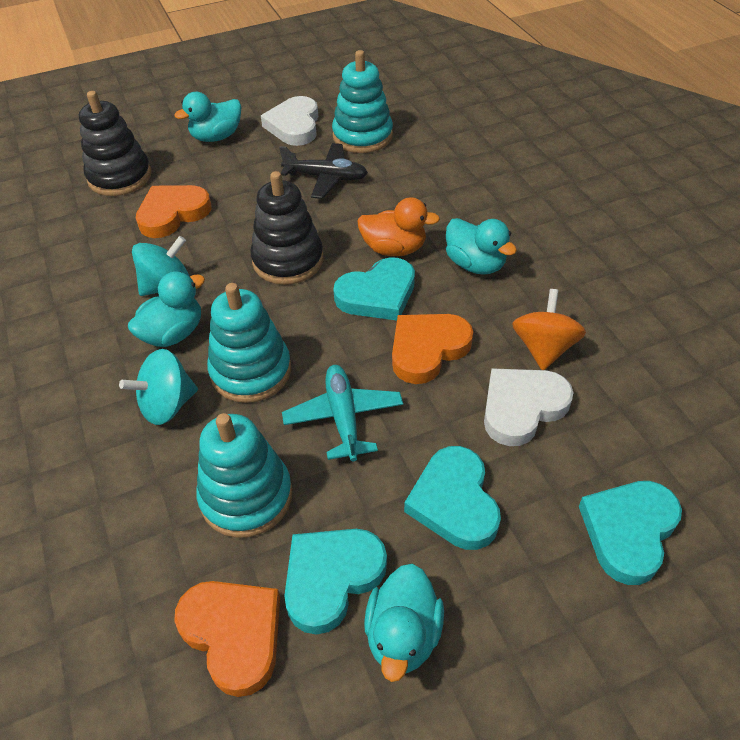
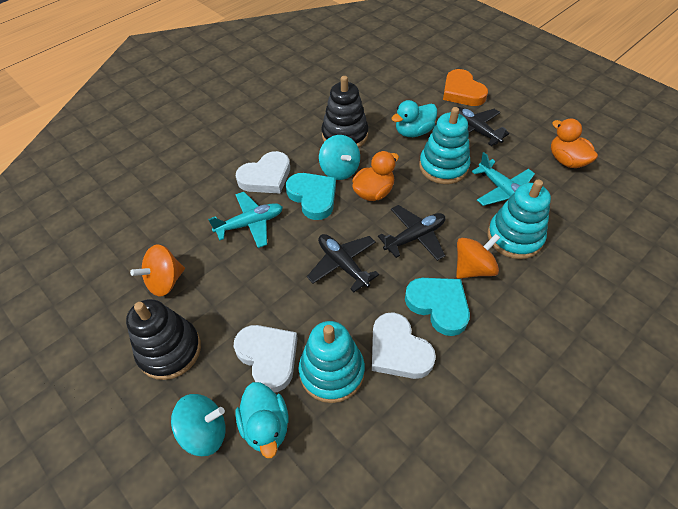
black plane: 1 -> 3
orange duck: 1 -> 2
orange heart: 3 -> 1
orange spinning top: 1 -> 2
turquoise duck: 4 -> 2
turquoise heart: 4 -> 2
turquoise plane: 1 -> 2
white heart: 2 -> 3

